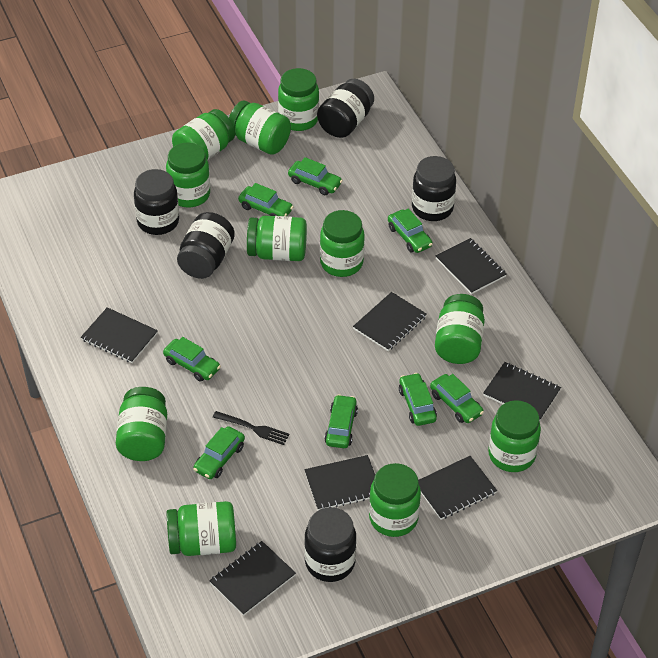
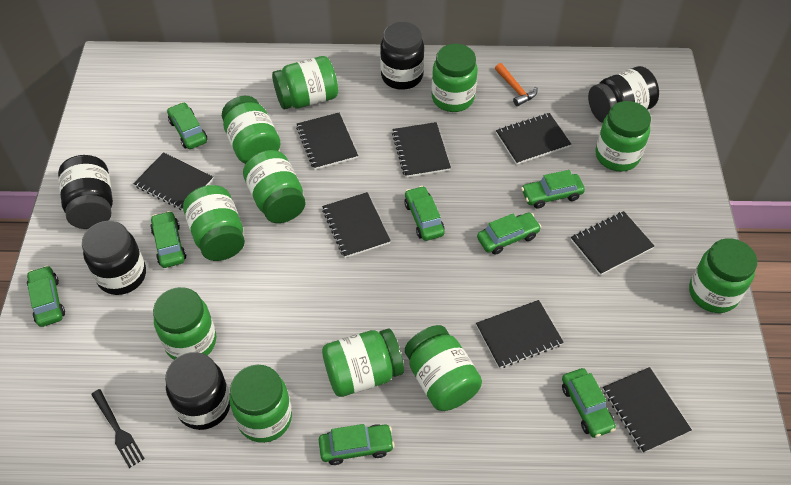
black notebook: 7 -> 8
orange hammer: 0 -> 1

